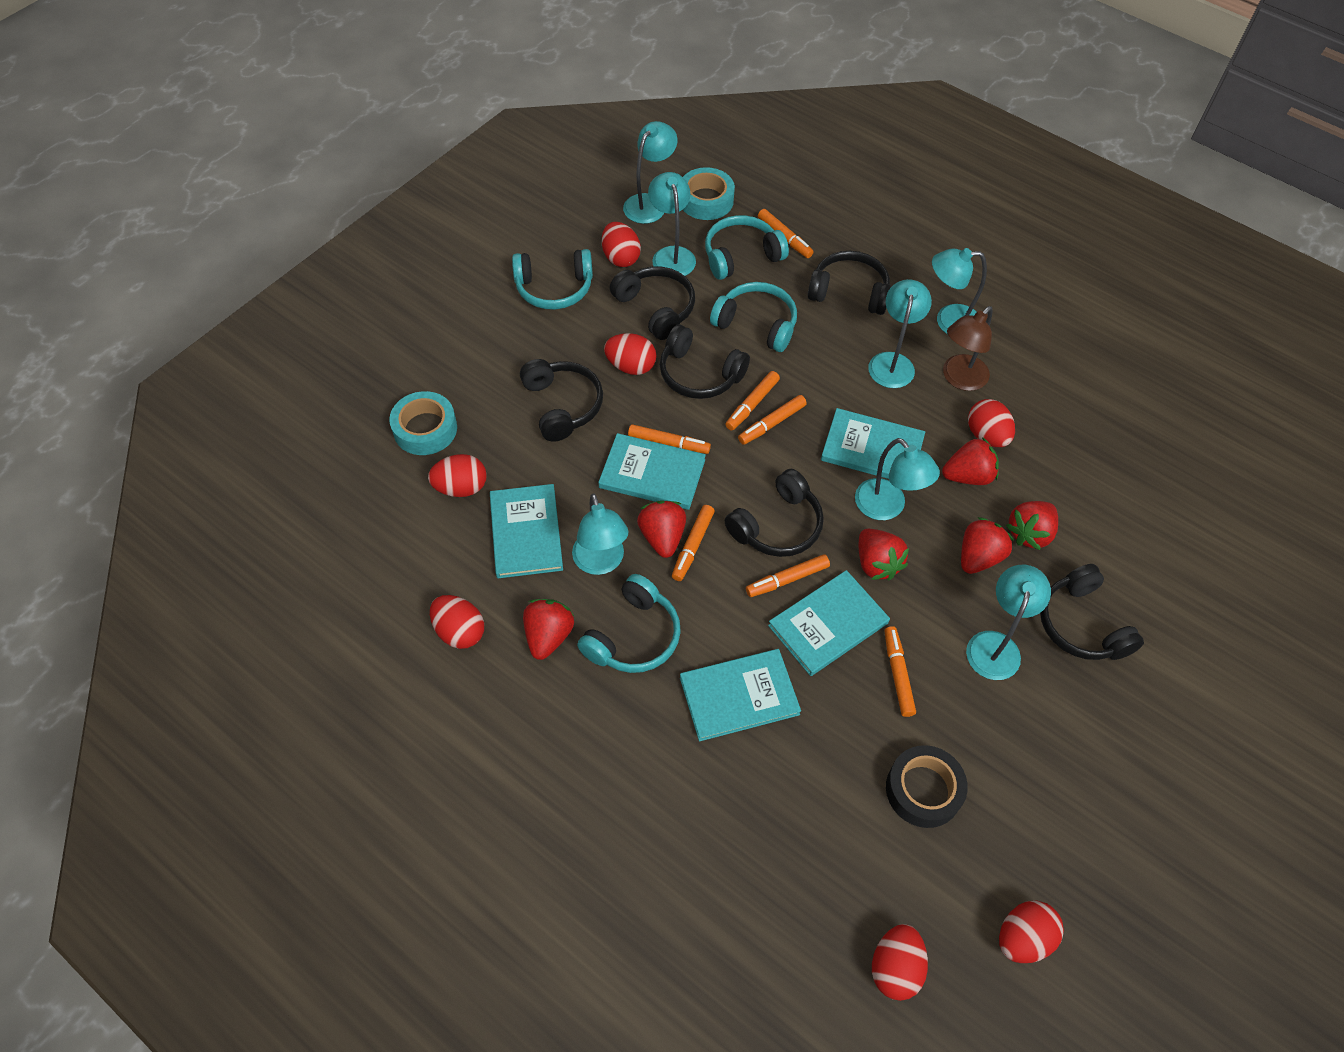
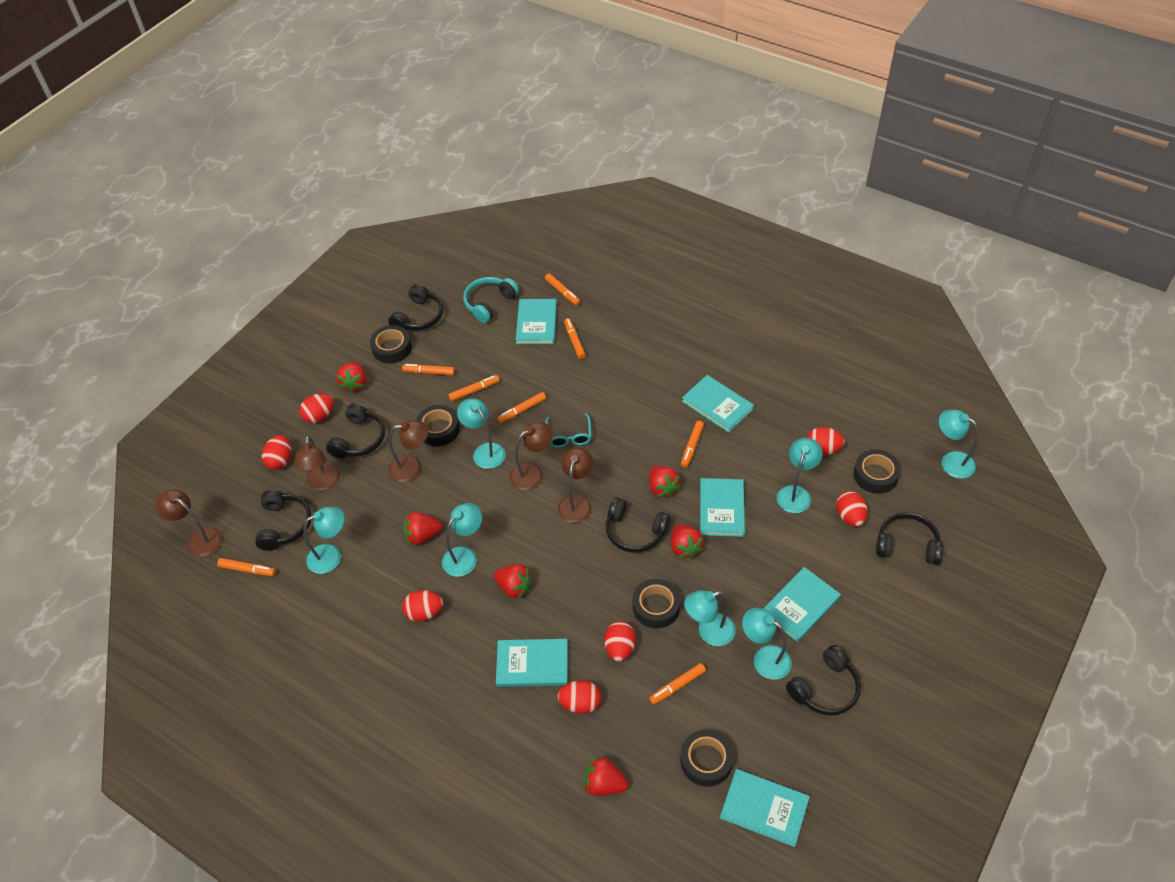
black tape: 1 -> 5
brown lamp: 1 -> 5
orange marker: 7 -> 8
turquoise book: 5 -> 6
turquoise glasses: 0 -> 1
turquoise headphones: 4 -> 1
turquoise tape: 2 -> 0

